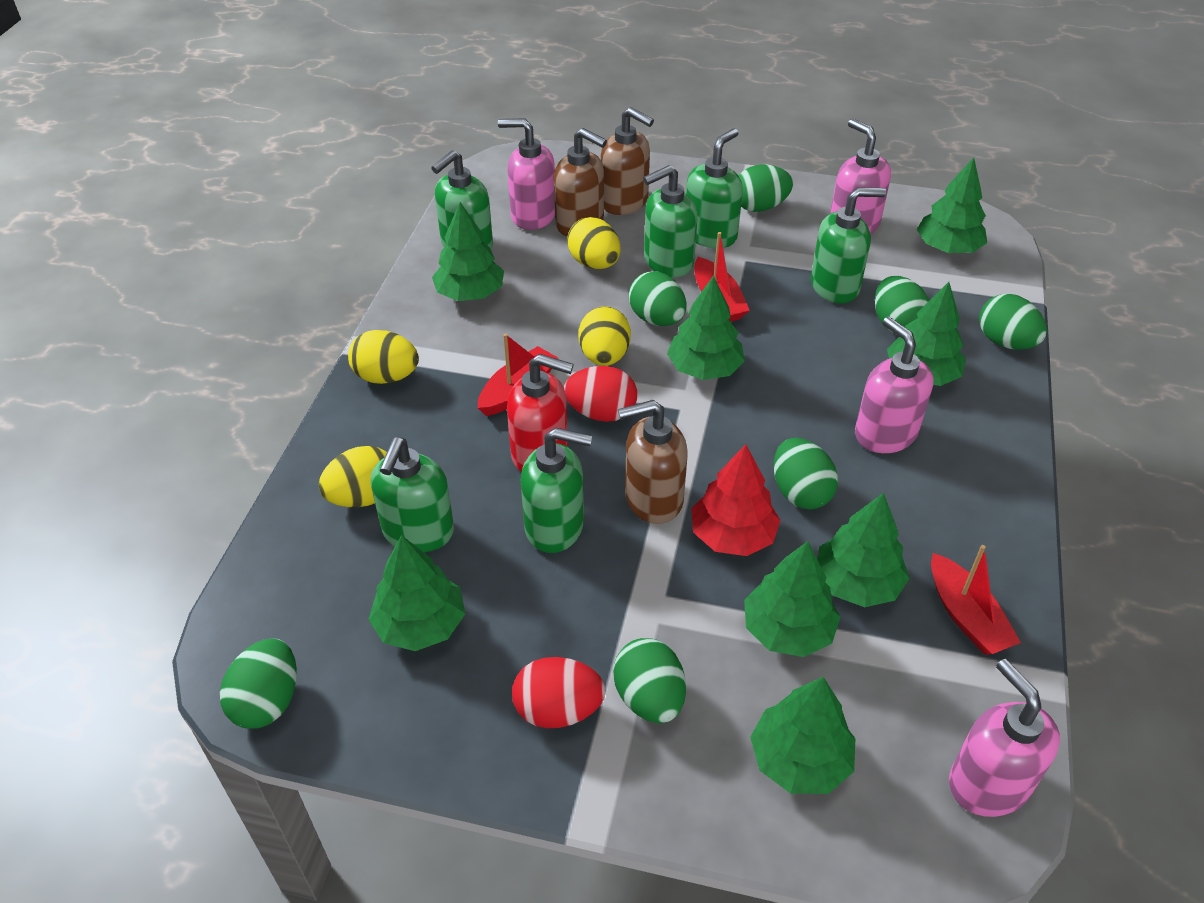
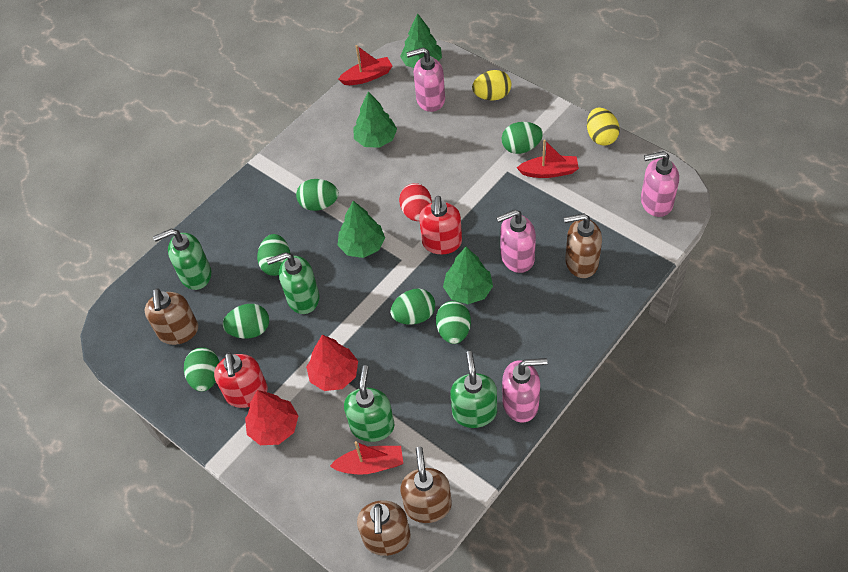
brown soap dispenser: 3 -> 4
green soap dispenser: 6 -> 4
green tree: 8 -> 4
red egg: 2 -> 1
red soap dispenser: 1 -> 2
red tree: 1 -> 2
yellow egg: 4 -> 2

